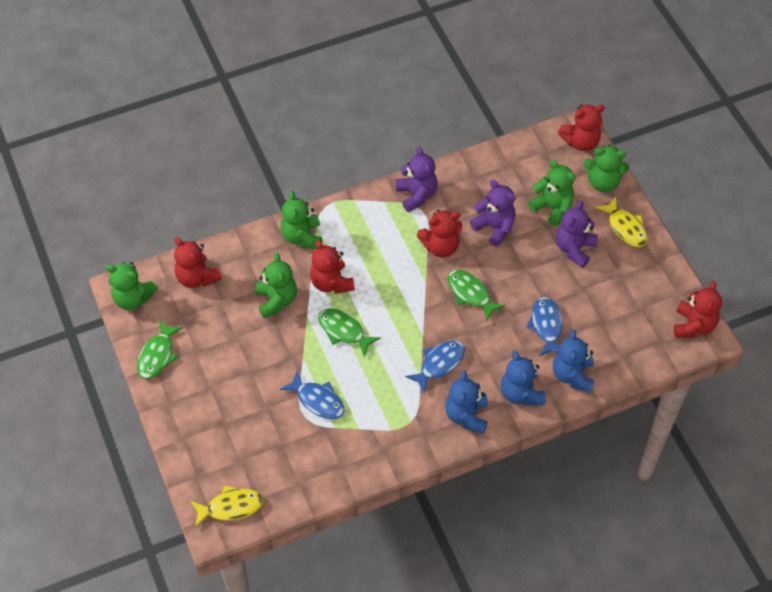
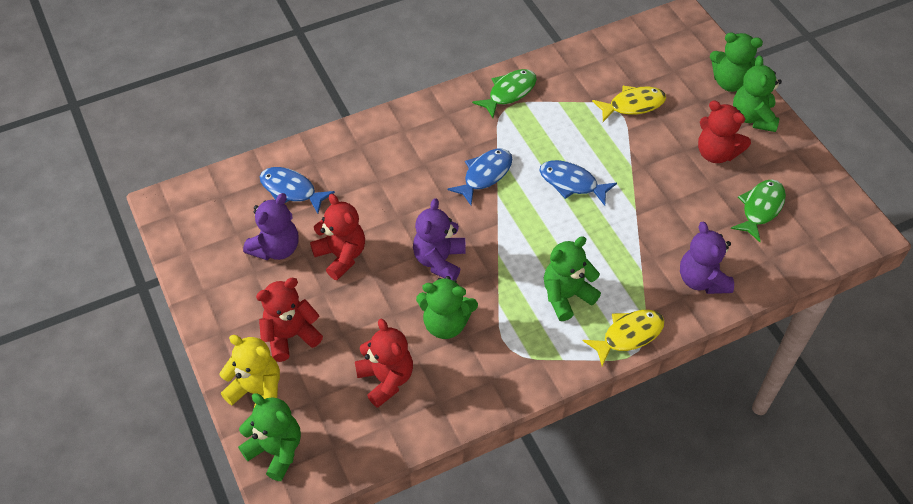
blue teddy bear: 3 -> 0
green fish: 3 -> 2
red teddy bear: 5 -> 4
yellow teddy bear: 0 -> 1

